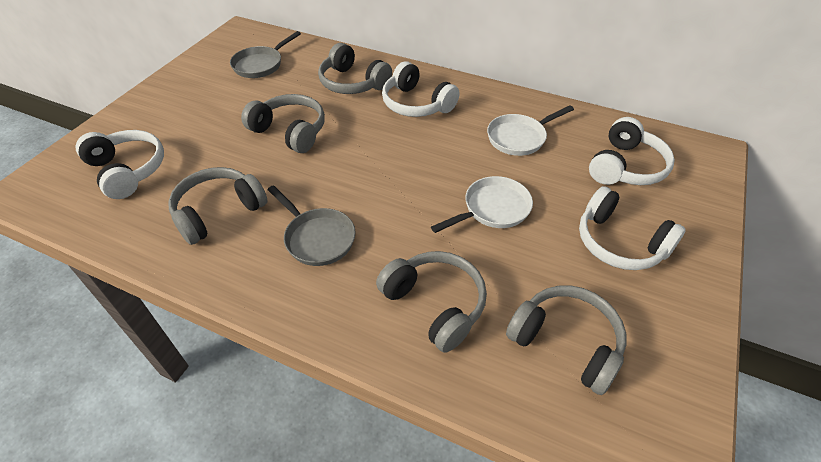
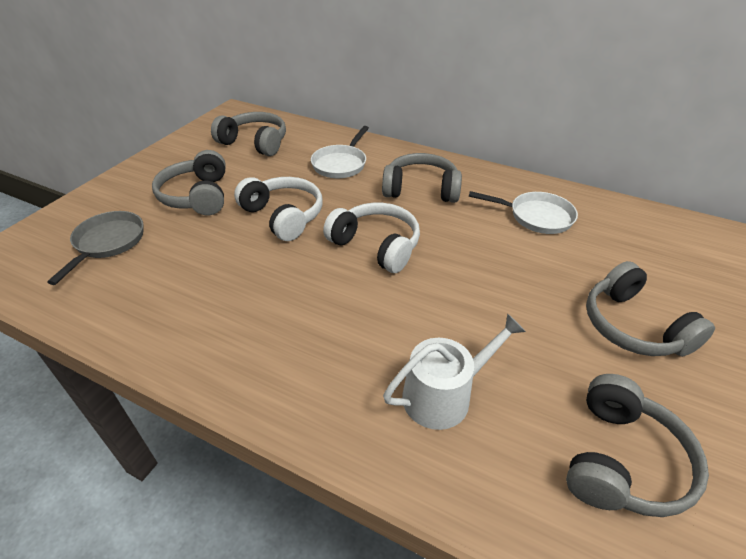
grey pan: 2 -> 1
white headphones: 4 -> 2
white watering can: 0 -> 1

